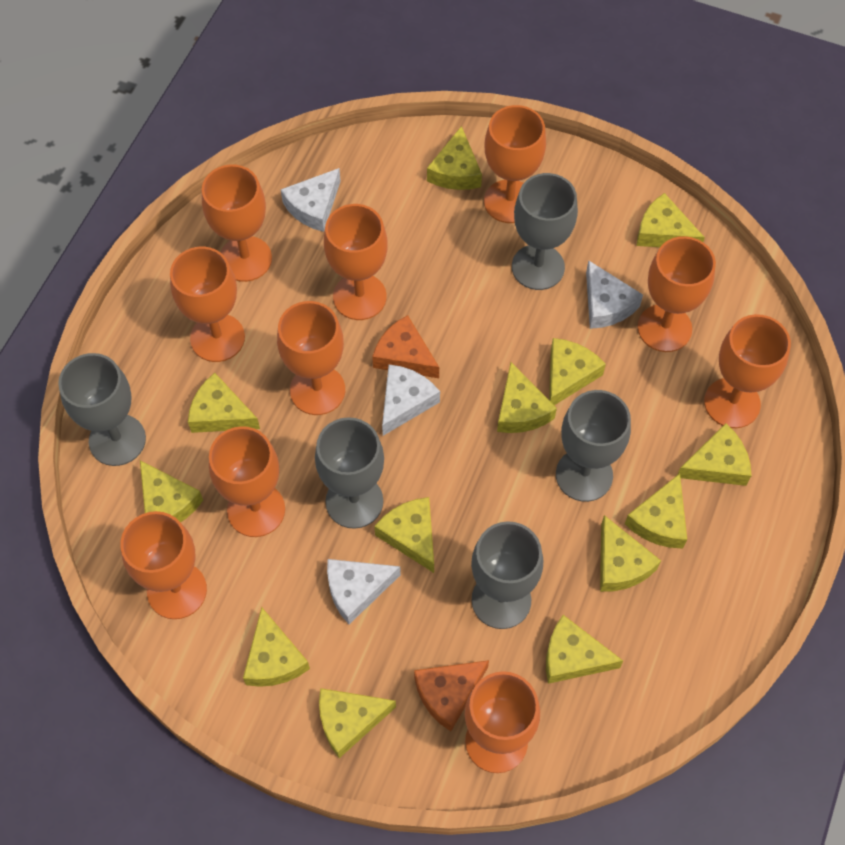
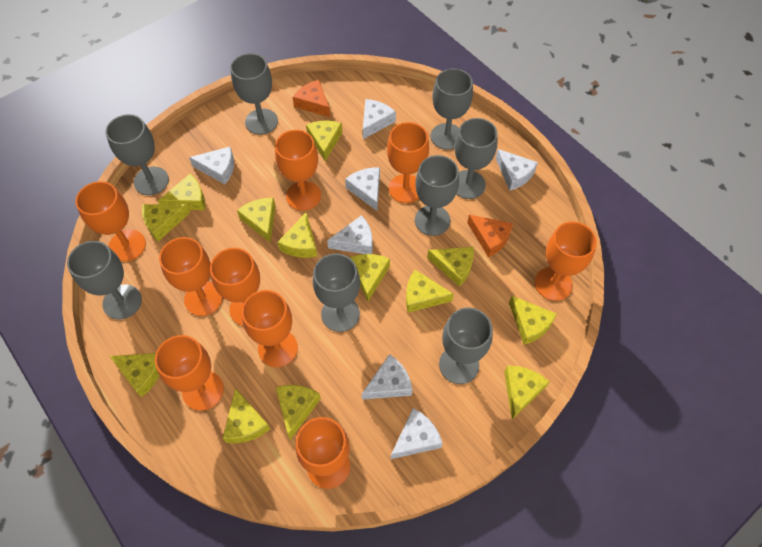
grey goblet: 5 -> 8
orange goblet: 10 -> 9
white cheese: 4 -> 7

